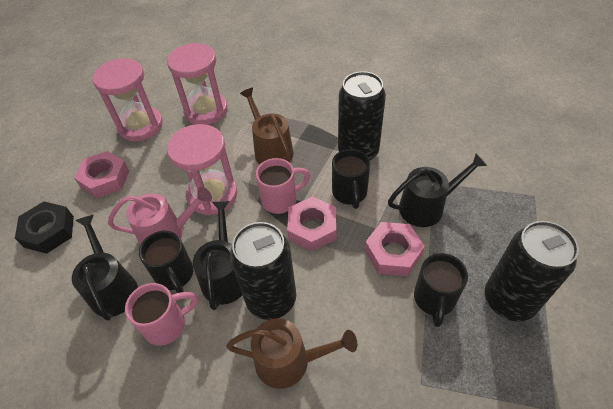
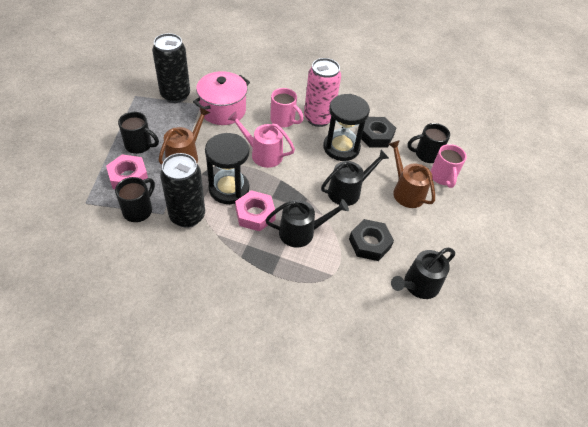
black can: 3 -> 2
black hourglass: 0 -> 2
black nut: 1 -> 2
pink can: 0 -> 1
pink hourglass: 3 -> 0
pink nut: 3 -> 2
pink pot: 0 -> 1

